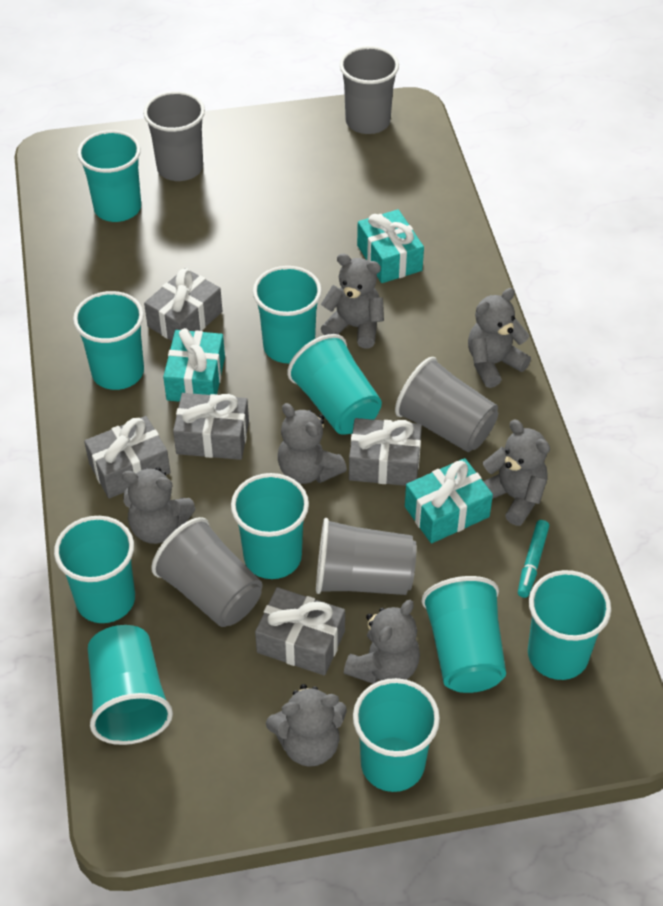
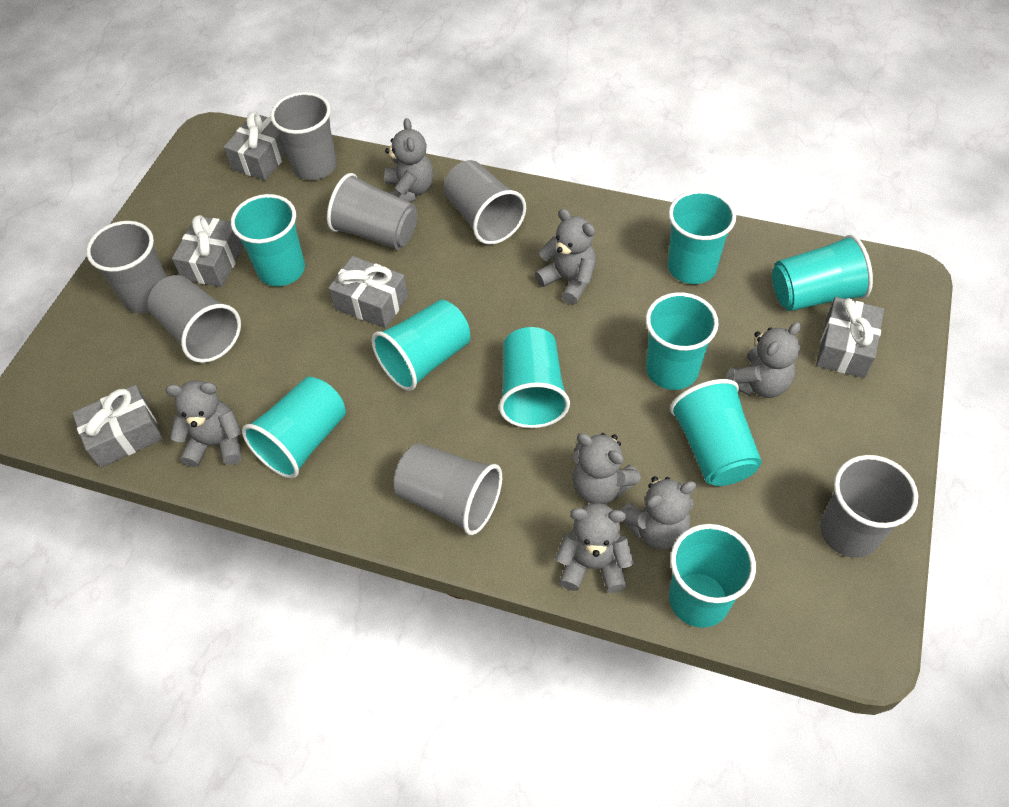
grey cup: 5 -> 7
turquoise cup: 10 -> 9
turquoise gift: 3 -> 0
turquoise marker: 1 -> 0

